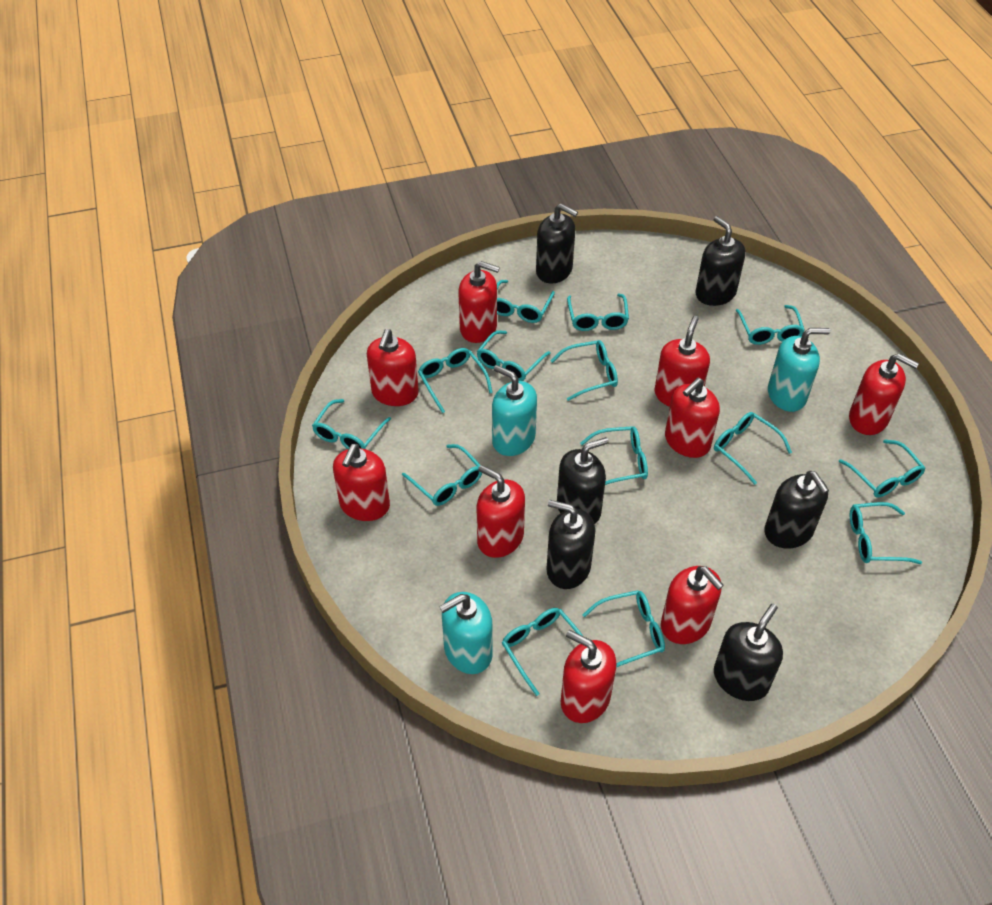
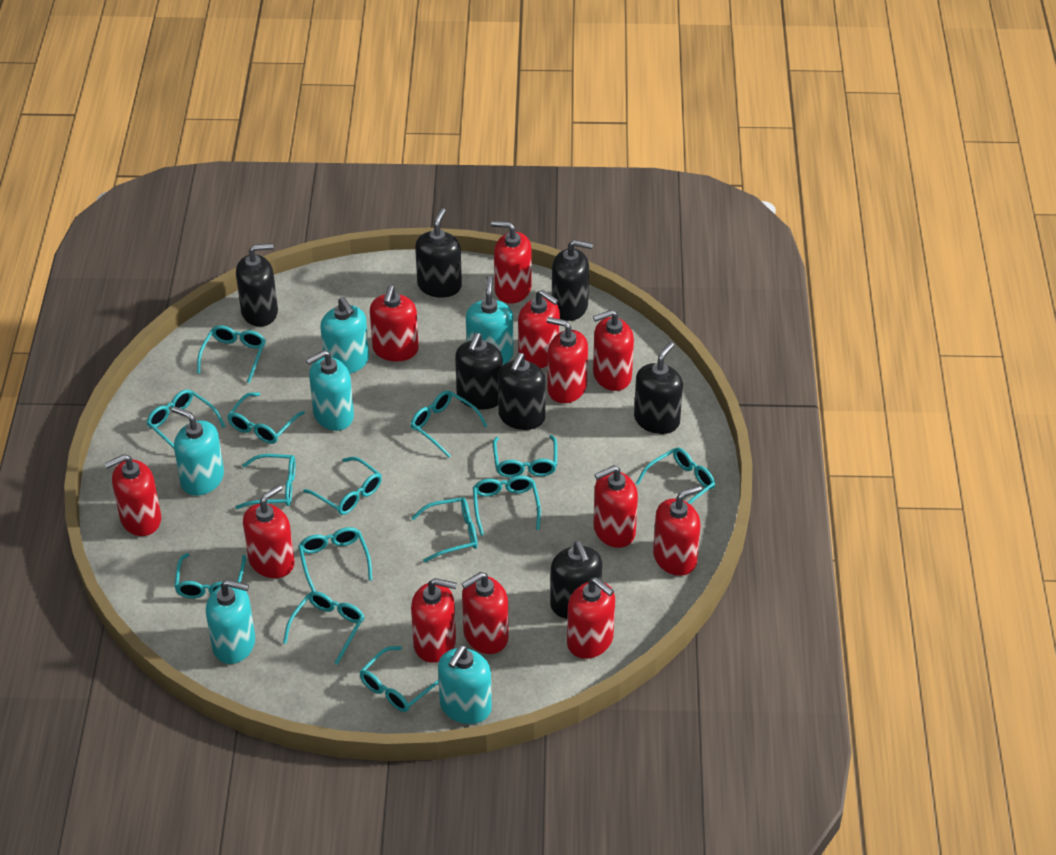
black soap dispenser: 6 -> 7
red soap dispenser: 9 -> 12
turquoise soap dispenser: 3 -> 6

